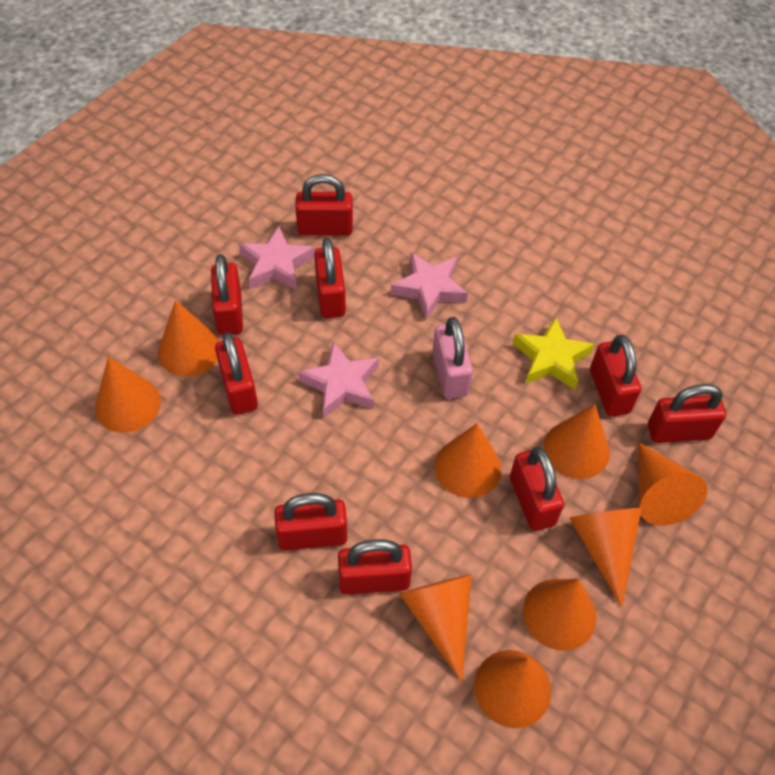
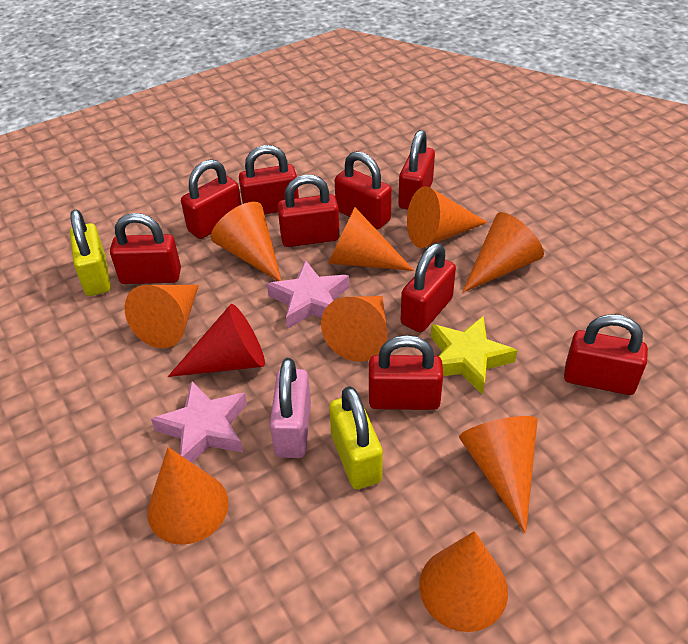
pink star: 3 -> 2
red cone: 0 -> 1
yellow padlock: 0 -> 2

